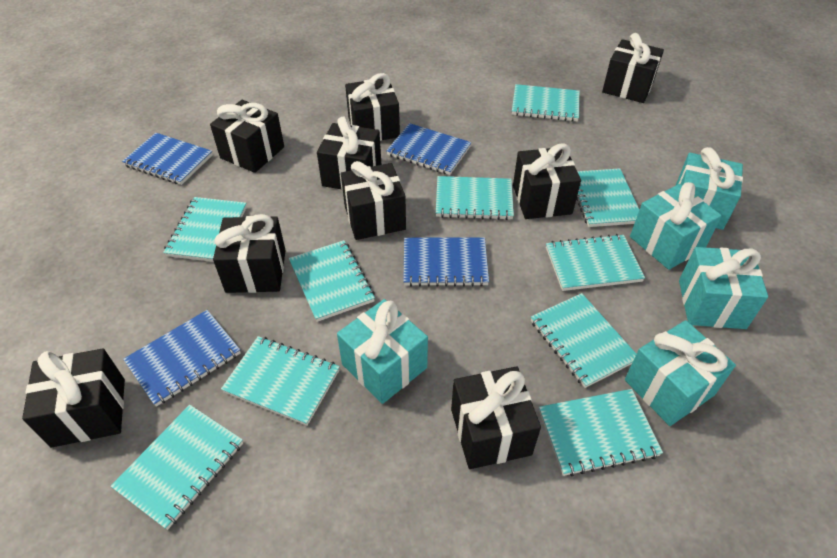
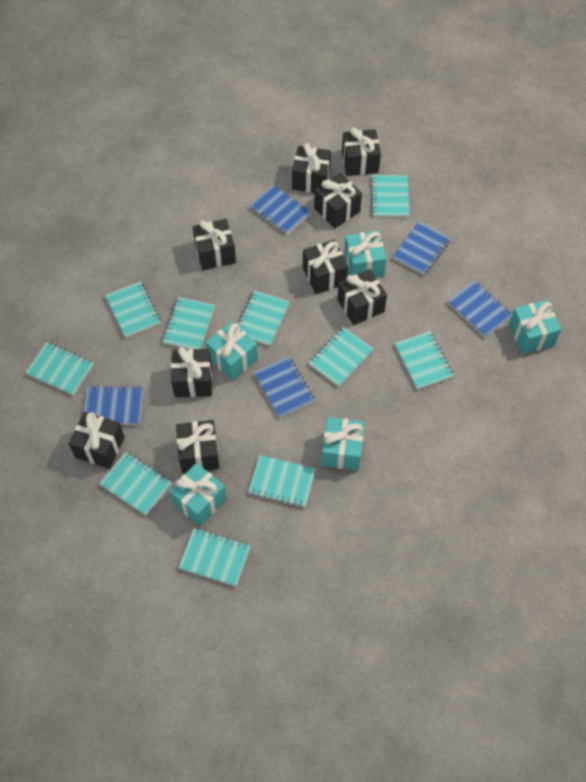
blue notebook: 4 -> 5

